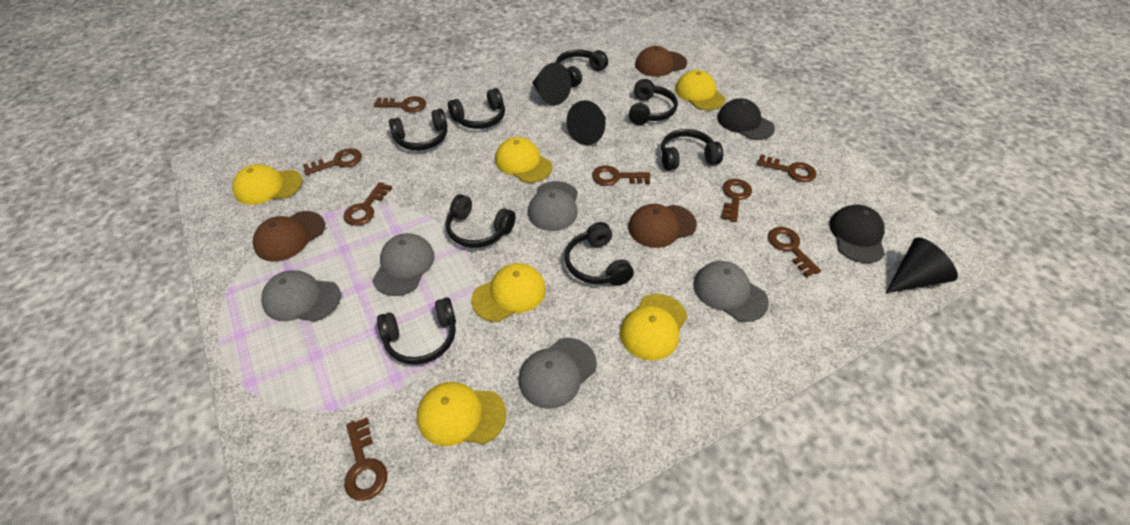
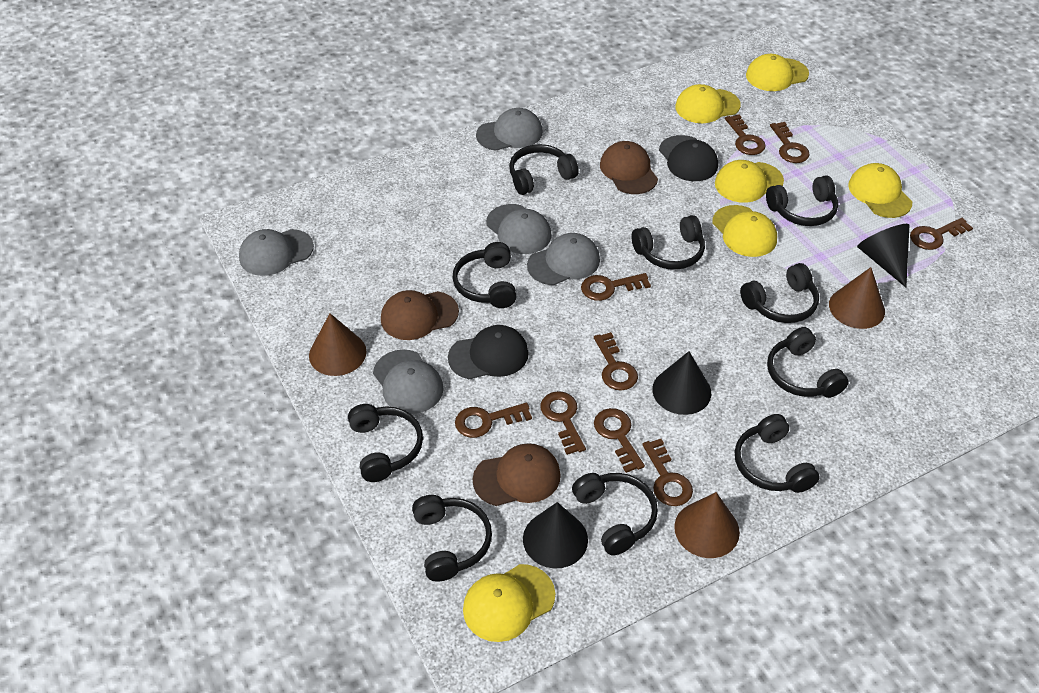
black headphones: 8 -> 10
brown cone: 0 -> 3
brown key: 8 -> 9

